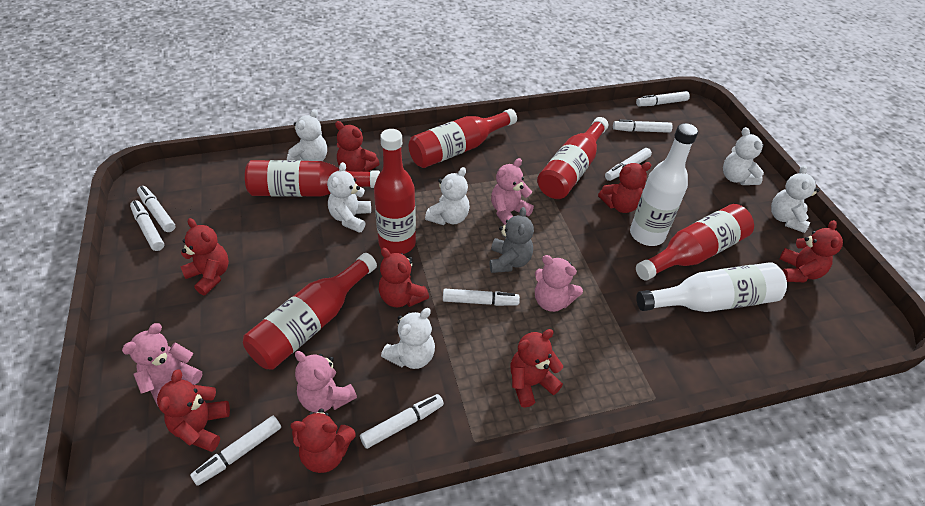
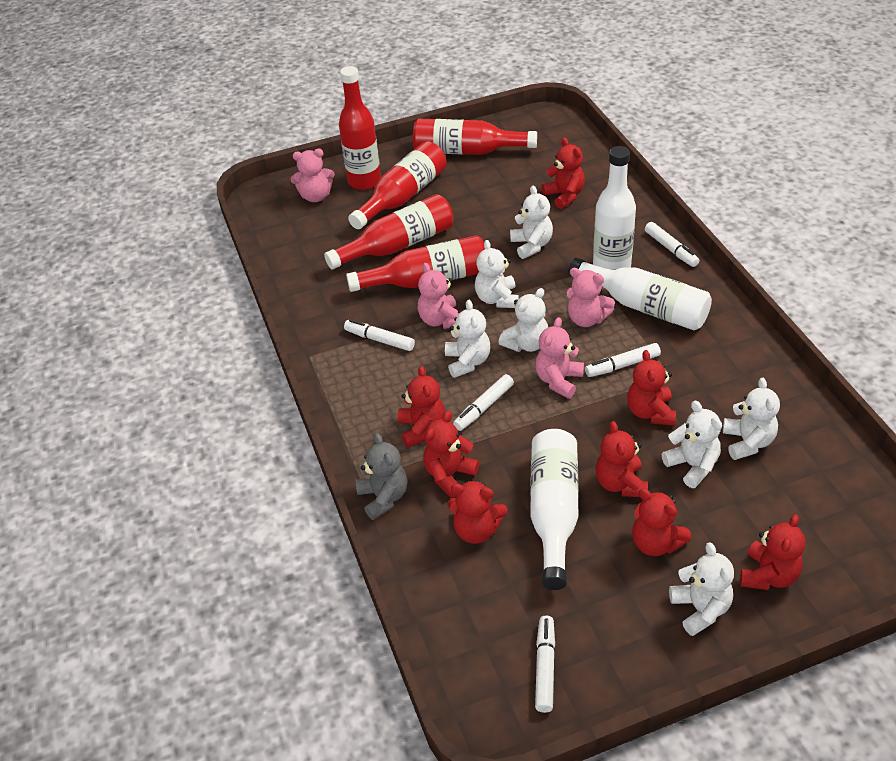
red bottle: 6 -> 5
white bottle: 2 -> 3
white marker: 8 -> 5
white teddy bear: 6 -> 7

